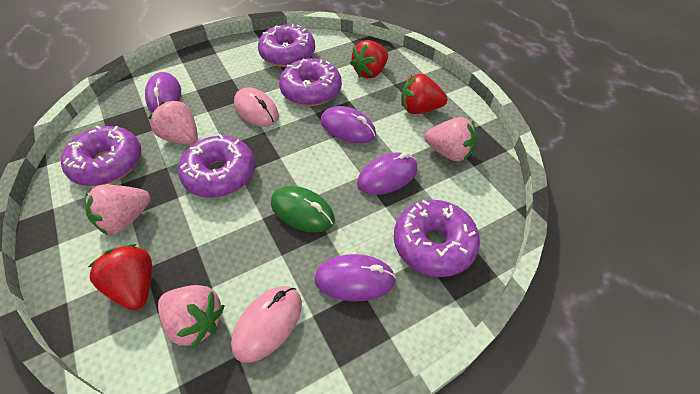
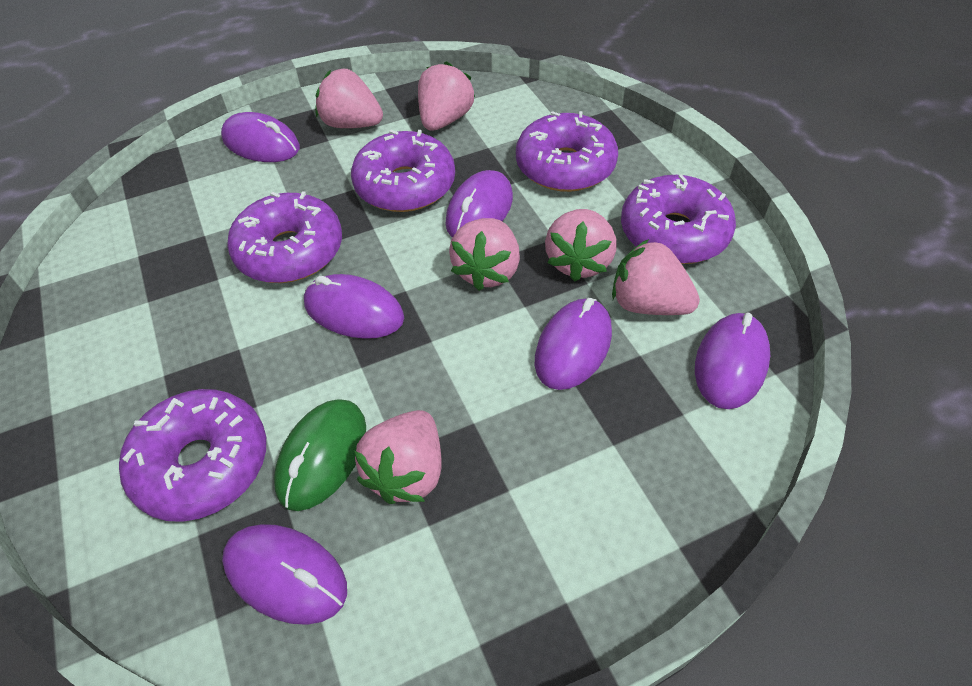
pink mouse: 2 -> 0
pink strawberry: 4 -> 6
purple mouse: 4 -> 6
red strawberry: 3 -> 0

